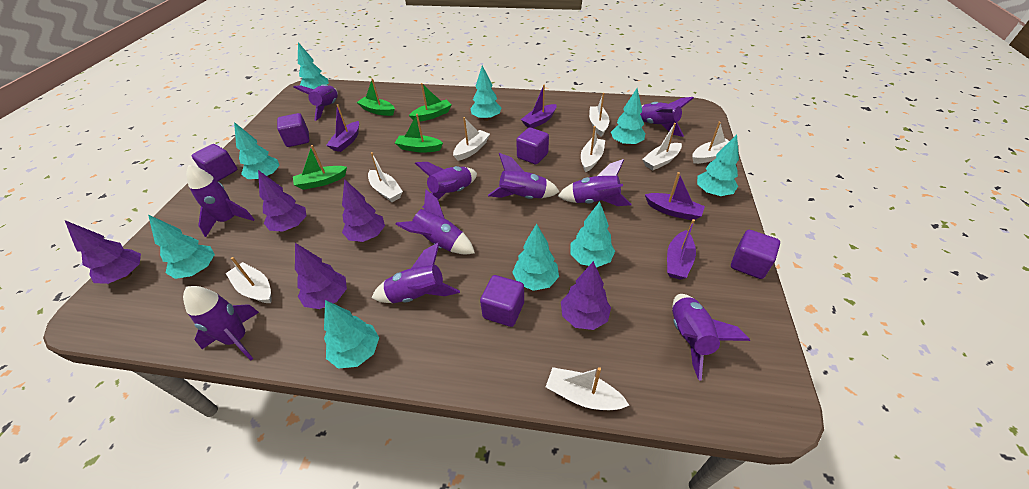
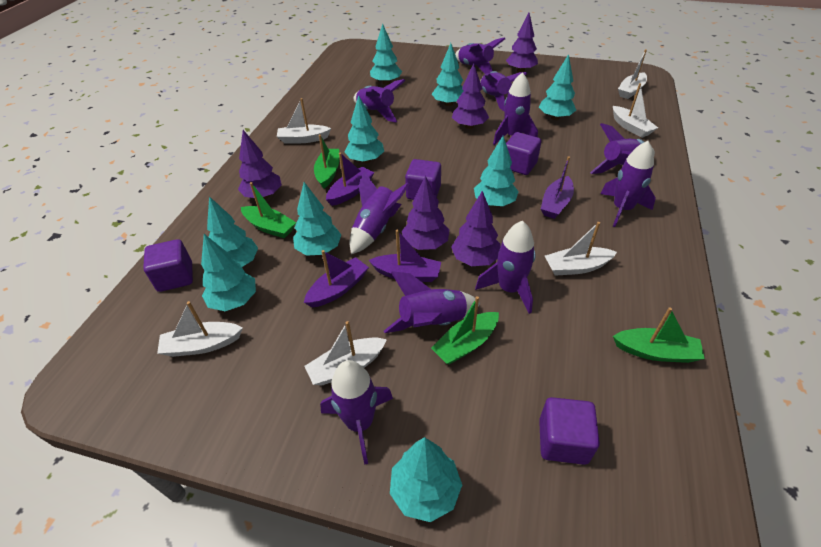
purple cube: 5 -> 4
white boat: 8 -> 6

